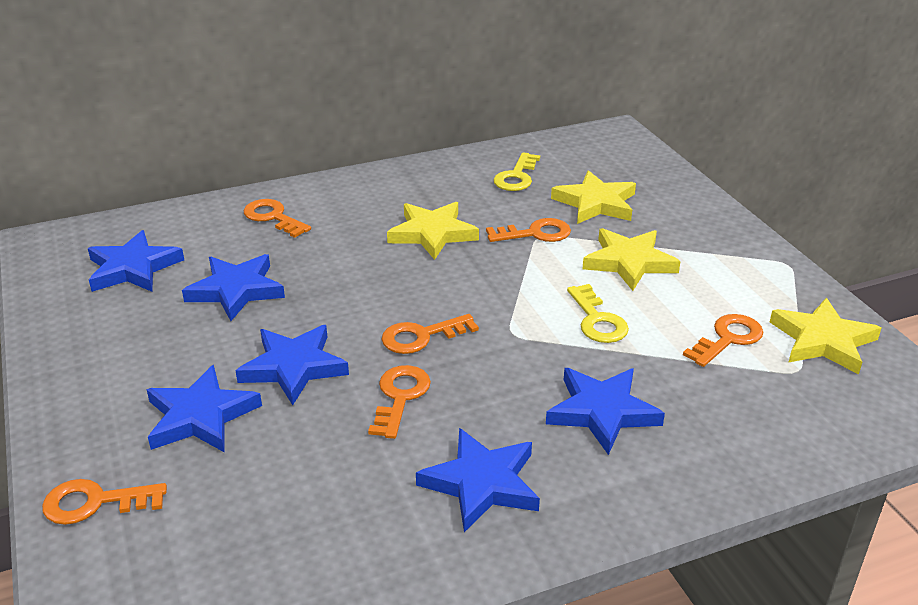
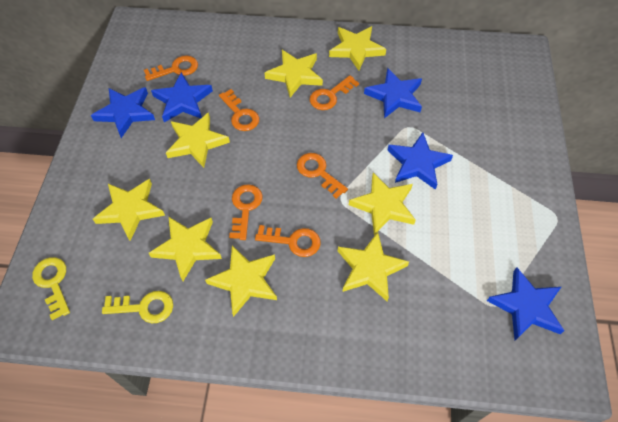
blue star: 6 -> 5
yellow star: 4 -> 8

